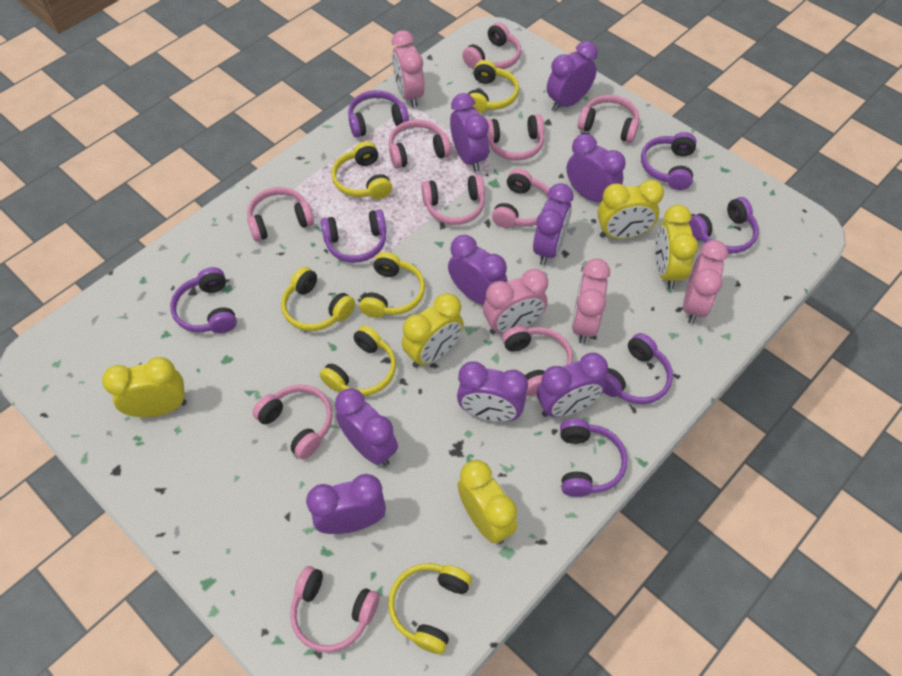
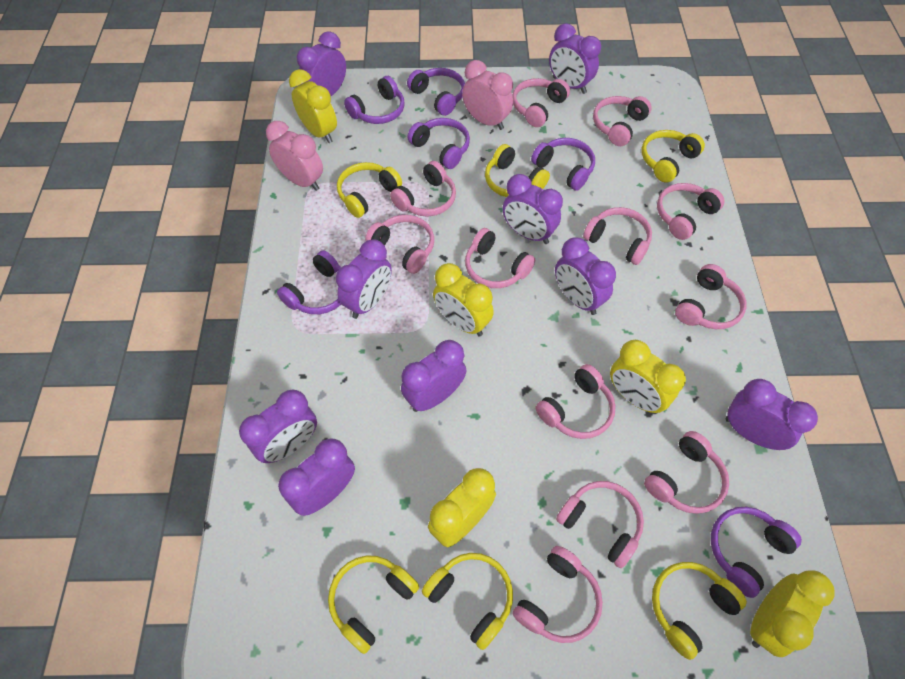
pink clock: 4 -> 2
pink headphones: 10 -> 12
purple headphones: 7 -> 6

